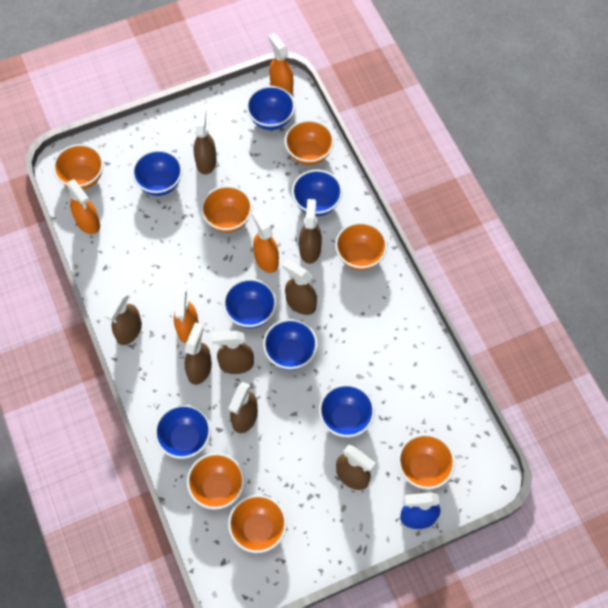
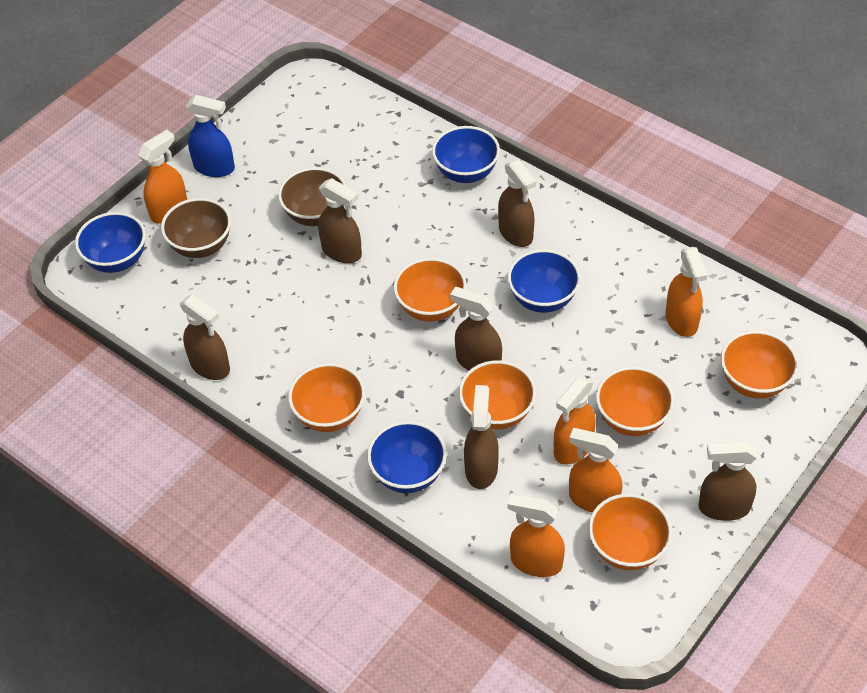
blue bowl: 7 -> 4
brown bowl: 0 -> 2
brown spray bottle: 8 -> 6
orange bowl: 7 -> 6
orange spray bottle: 4 -> 5

